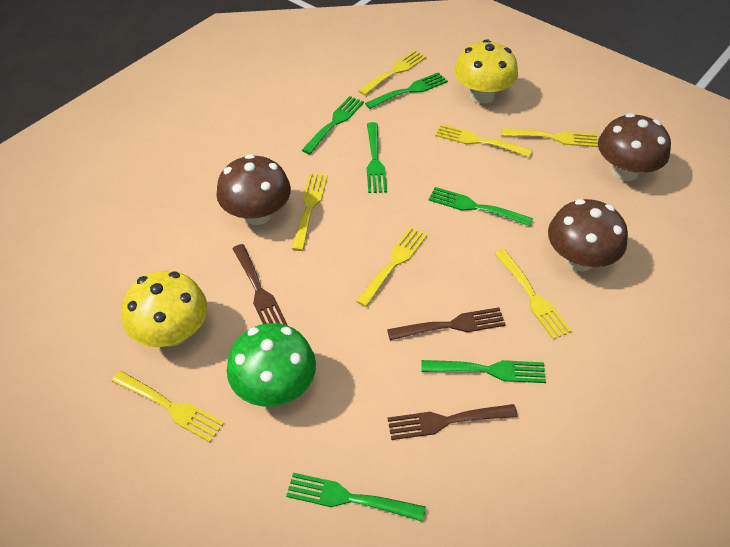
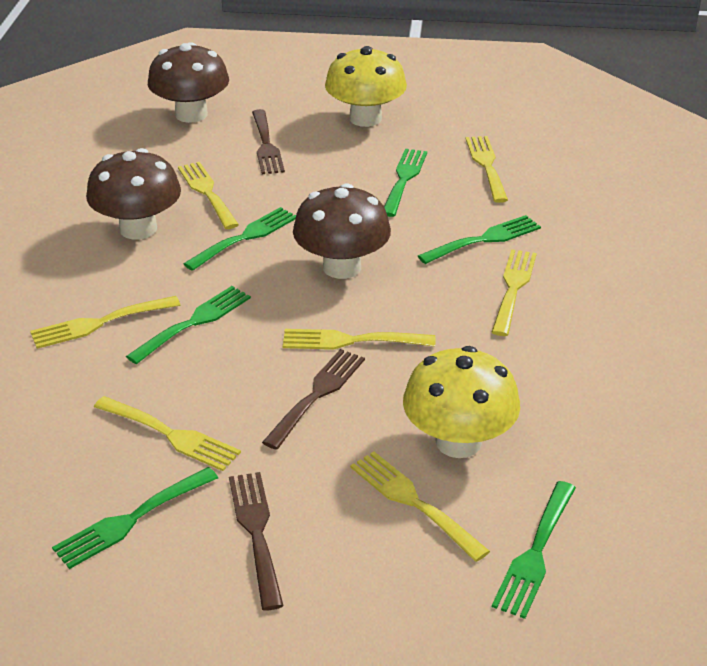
green mushroom: 1 -> 0

